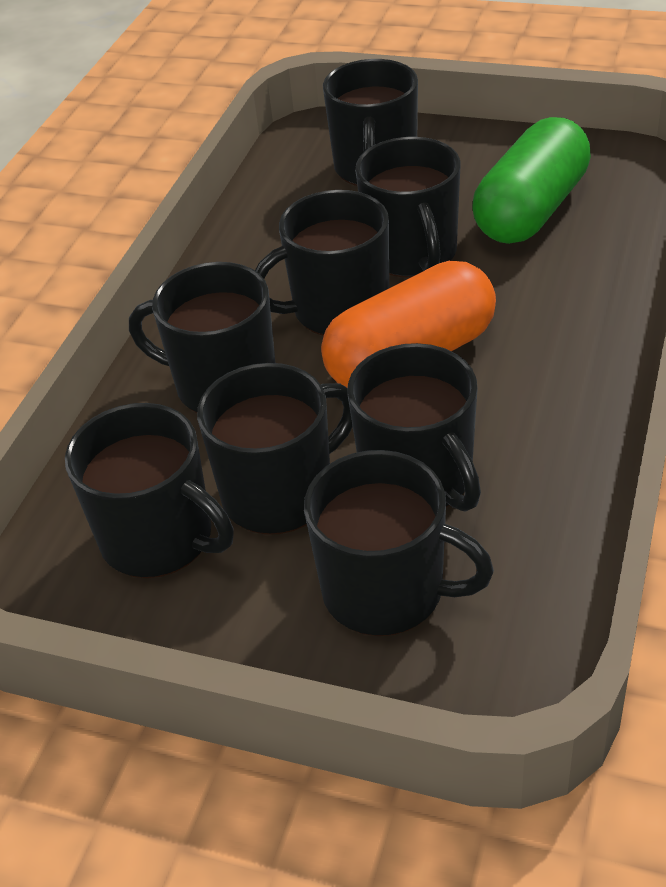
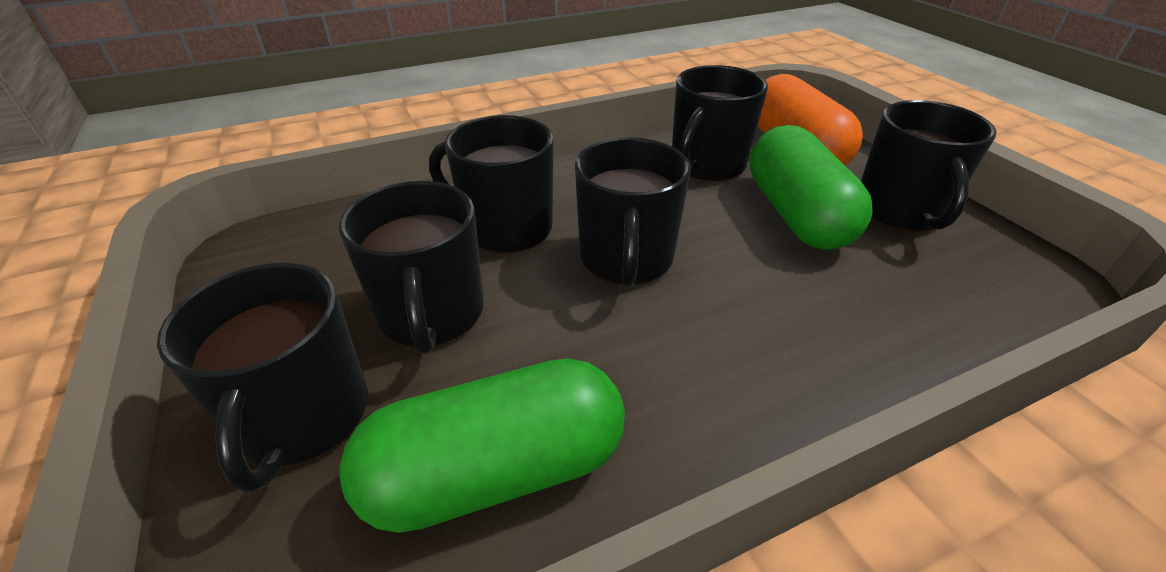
black mug: 8 -> 6
green capsule: 1 -> 2

